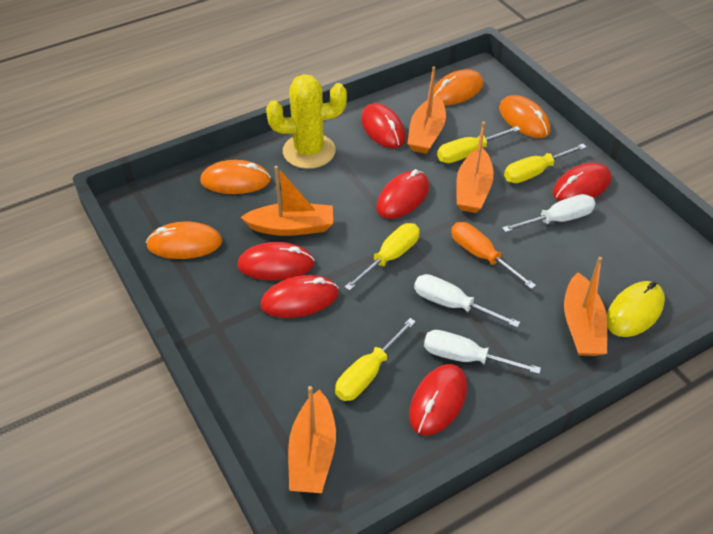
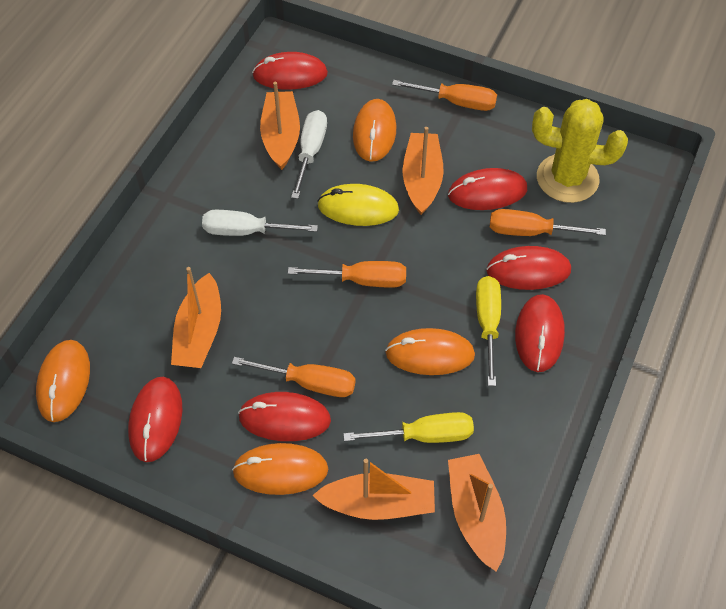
orange screwdriver: 1 -> 4
white screwdriver: 3 -> 2
yellow screwdriver: 4 -> 2

